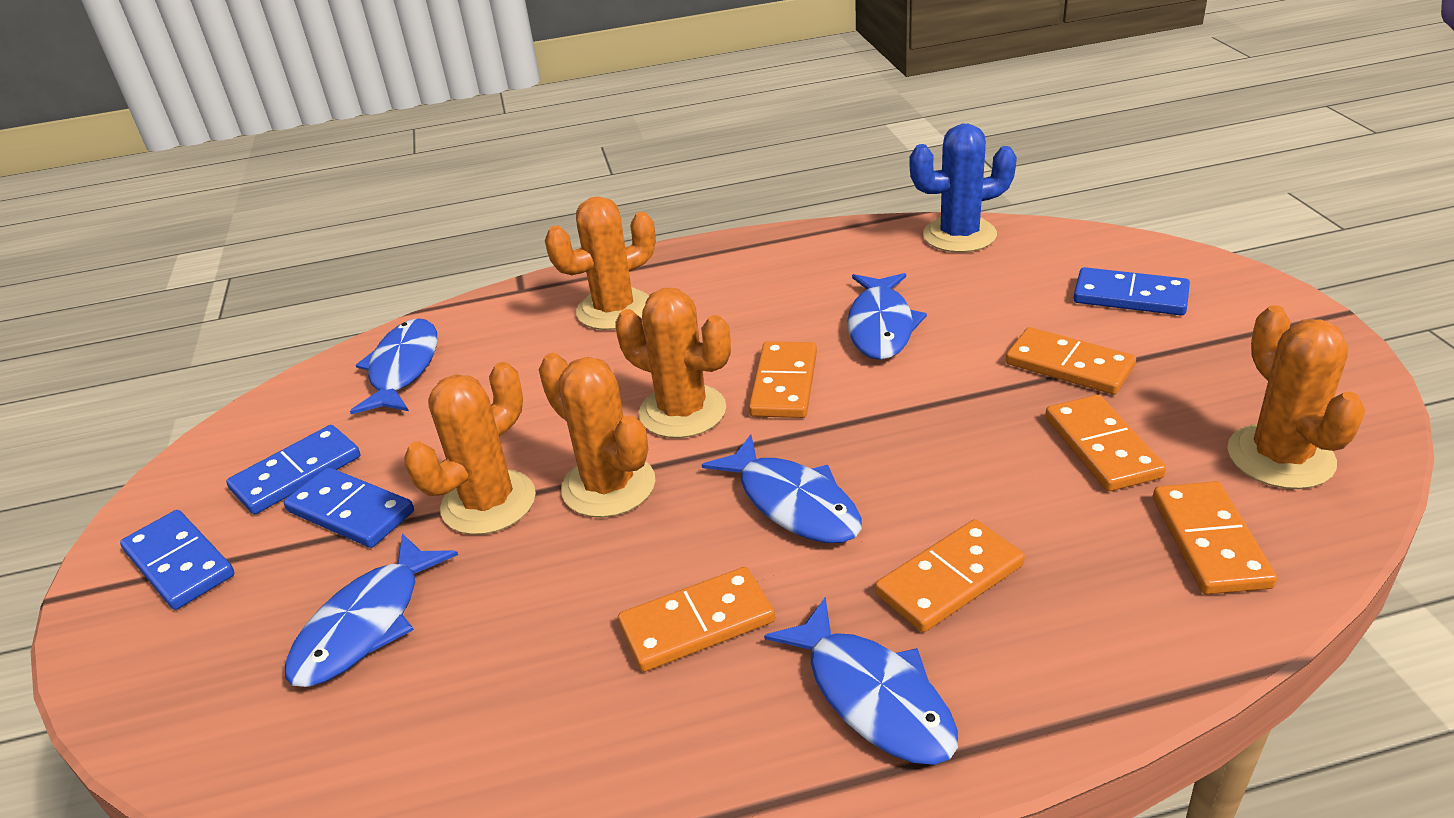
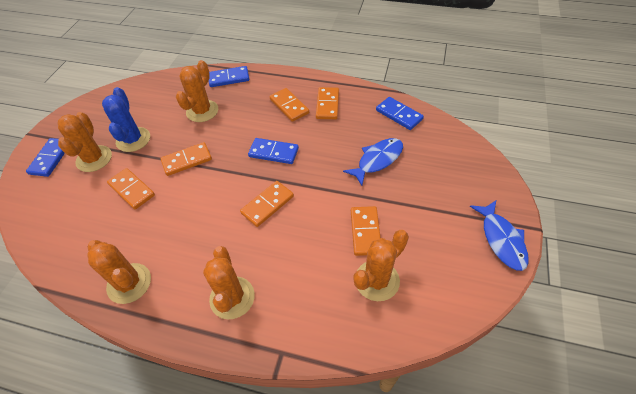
blue fish: 5 -> 2

